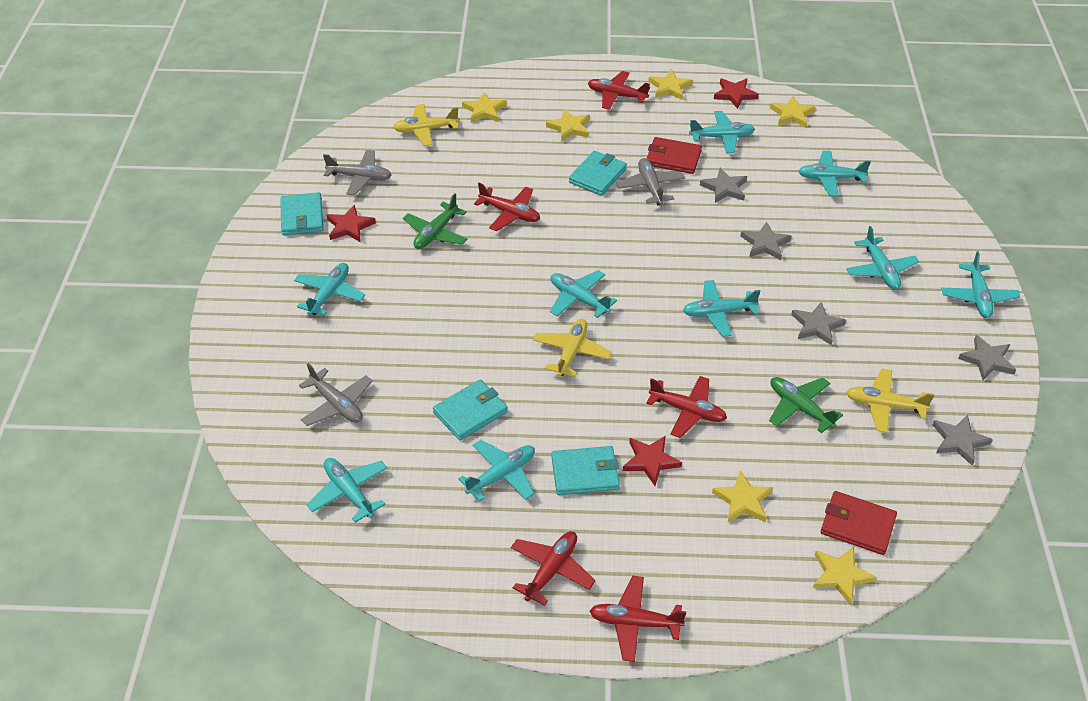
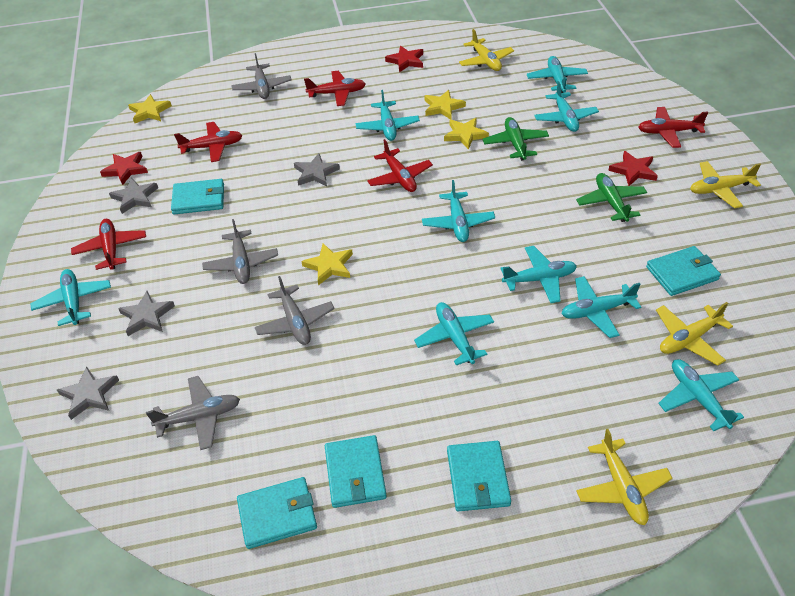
grey plane: 3 -> 4
grey star: 5 -> 4
red wallet: 2 -> 0
turquoise wallet: 4 -> 5
yellow plane: 3 -> 4
yellow star: 6 -> 4

